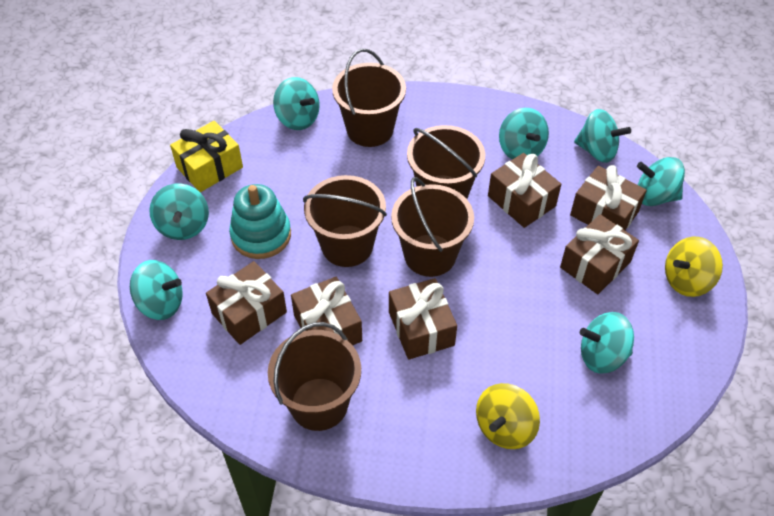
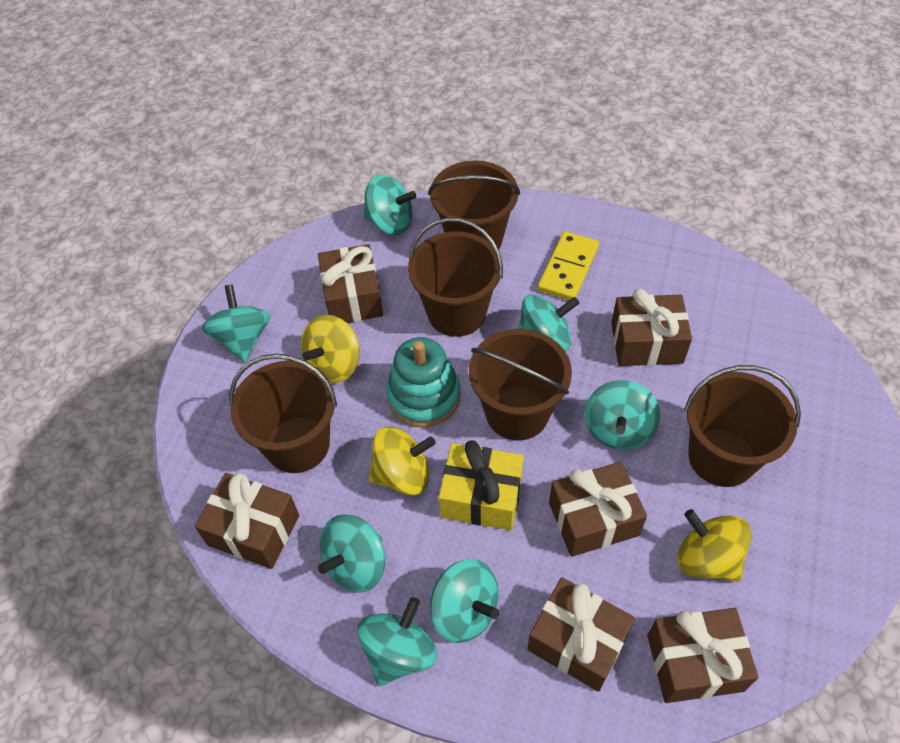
yellow domino: 0 -> 1
yellow spinning top: 2 -> 3

